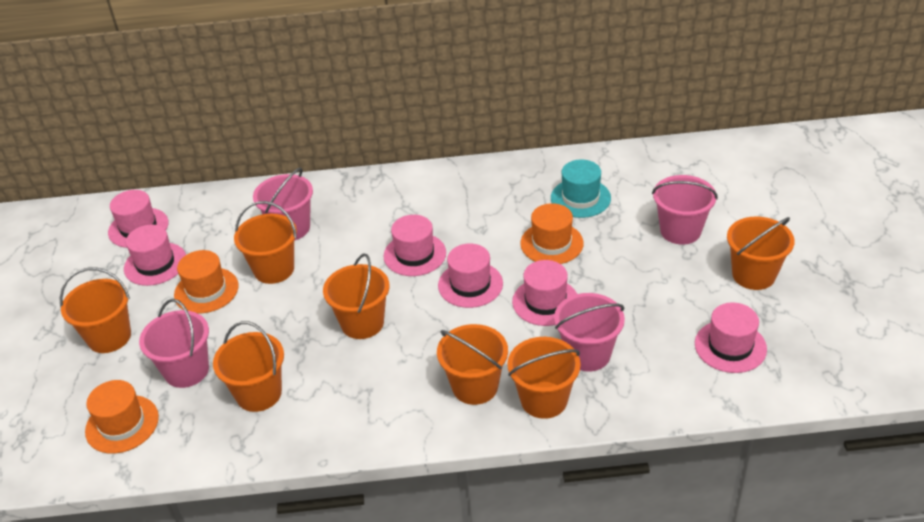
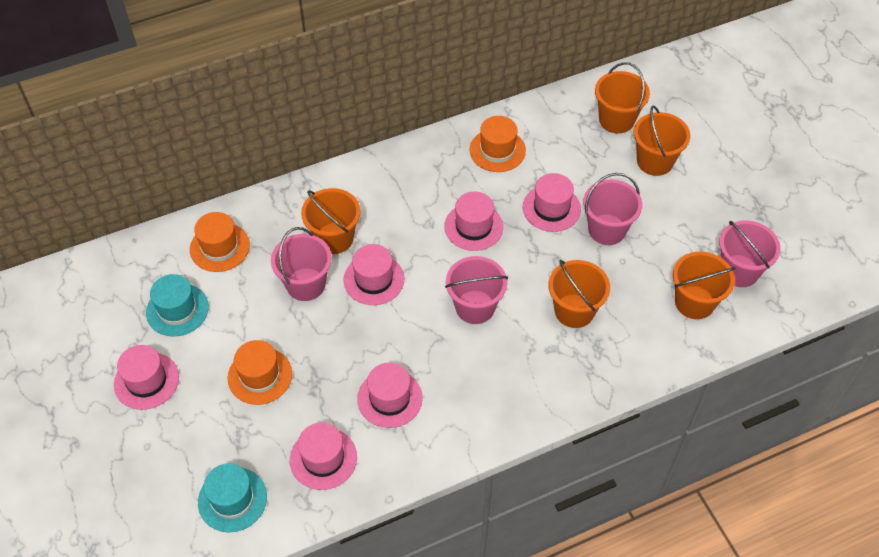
orange bucket: 7 -> 5
turquoise hat: 1 -> 2

